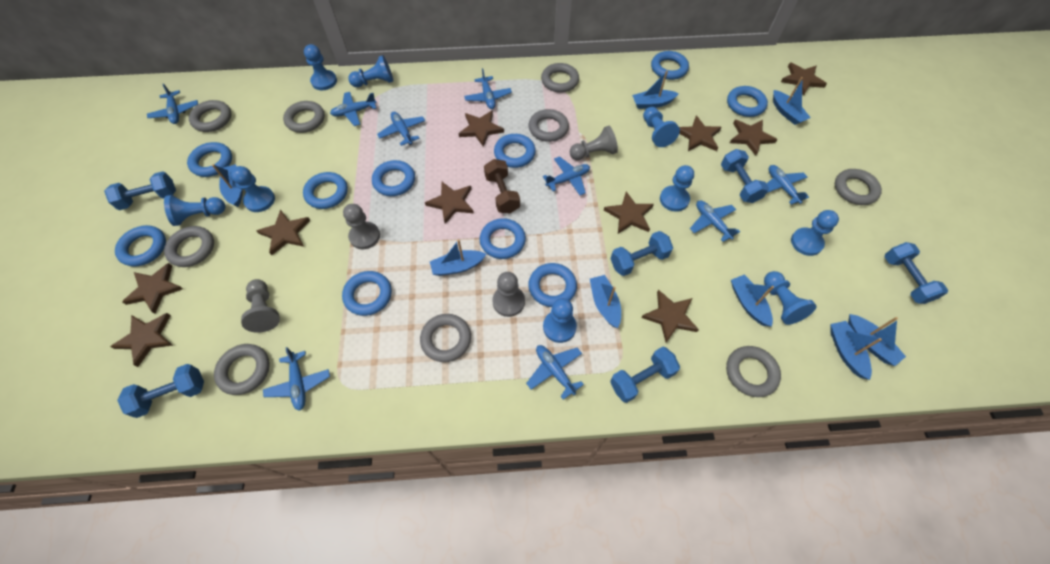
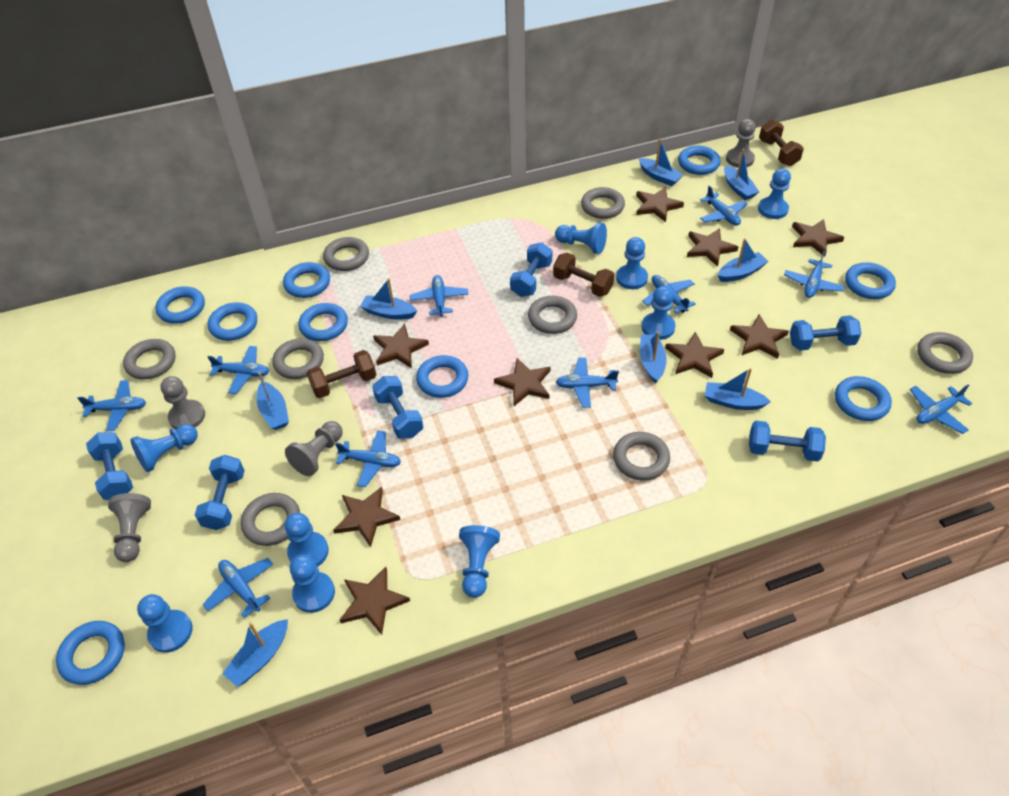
blue plane: 9 -> 10
blue ring: 10 -> 9
brown dumbbell: 1 -> 3
brown star: 10 -> 9
grey ring: 9 -> 8

